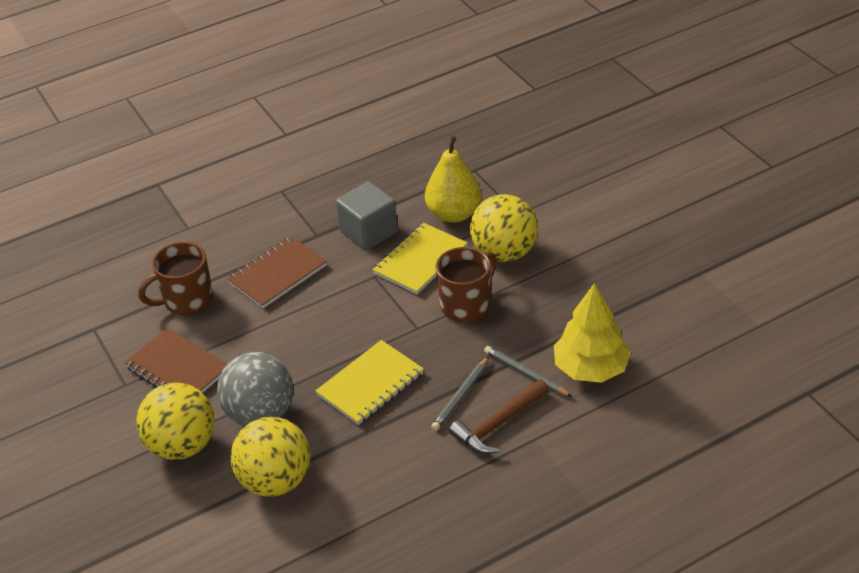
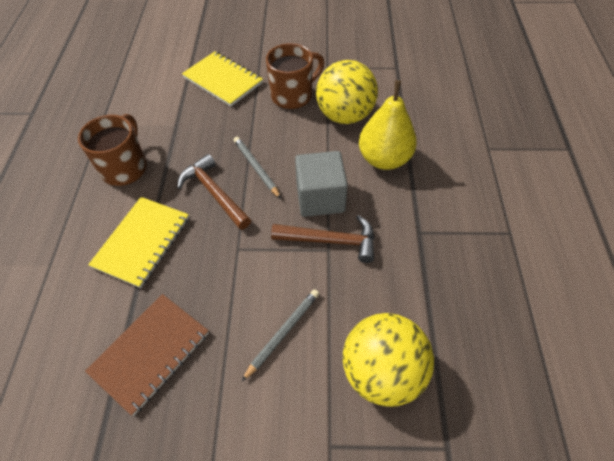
brown hammer: 1 -> 2
brown notebook: 2 -> 1
grey ball: 1 -> 0
yellow ball: 3 -> 2
yellow tree: 1 -> 0

